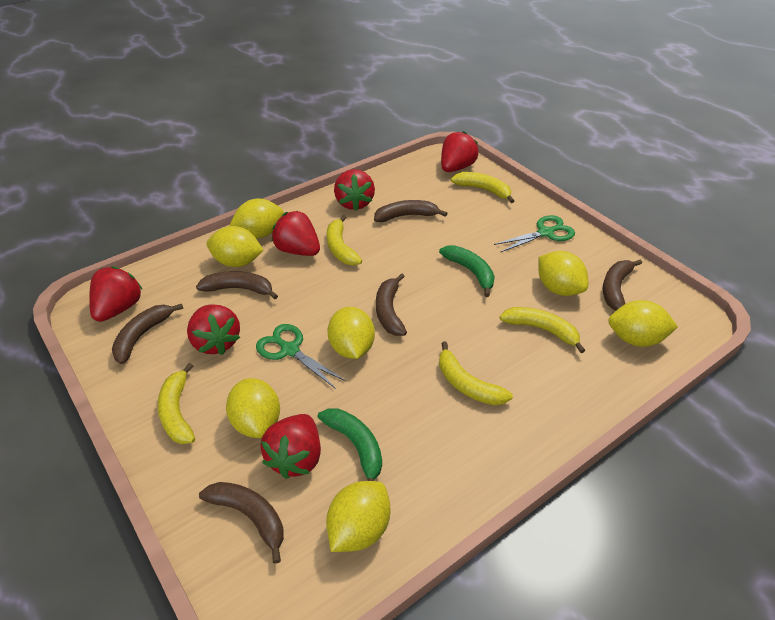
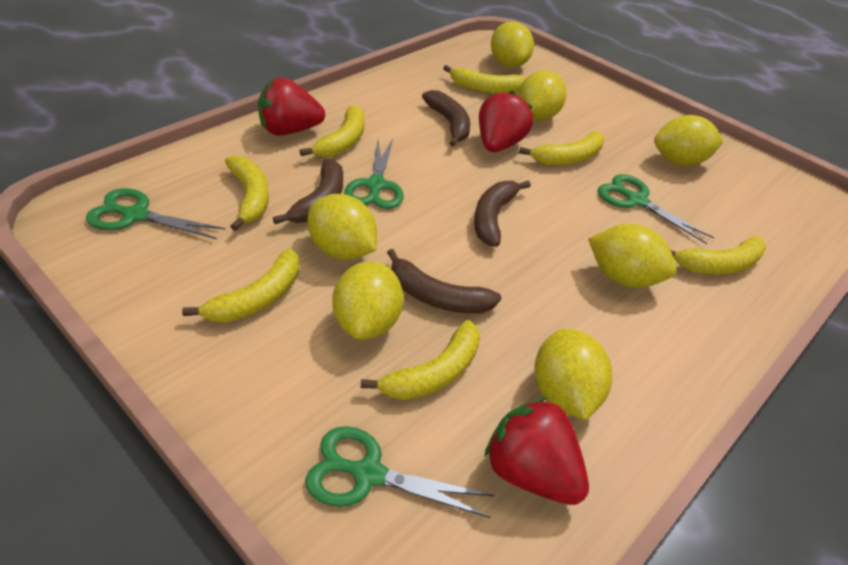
brown banana: 6 -> 4
green banana: 2 -> 0
green scissors: 2 -> 4
red strawberry: 6 -> 3
yellow banana: 5 -> 7

